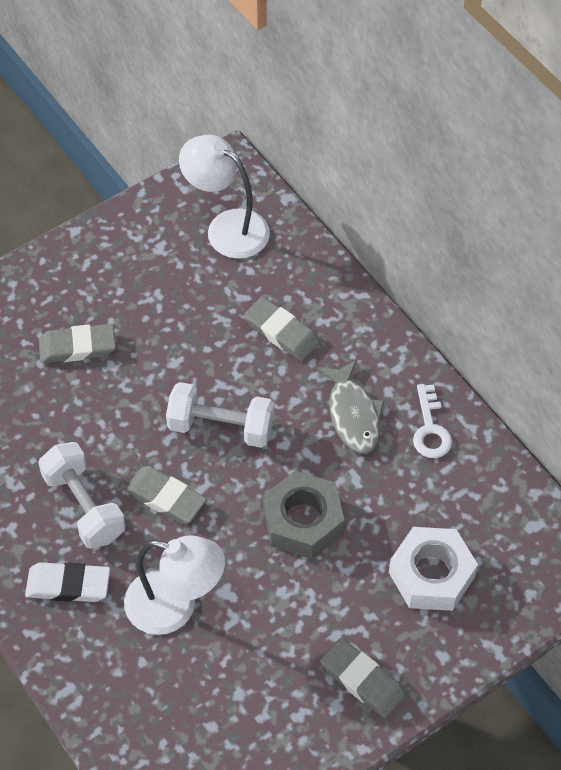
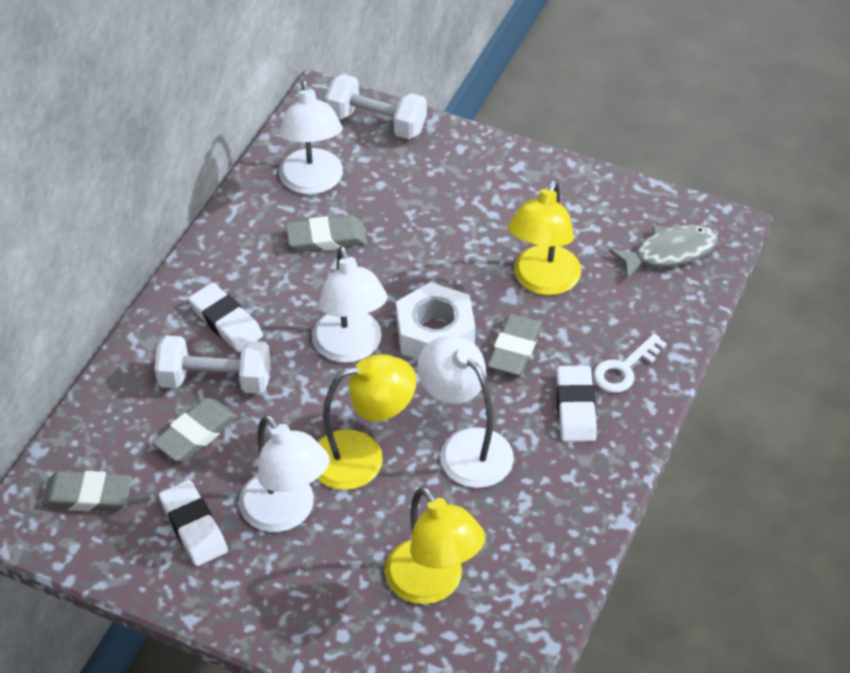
grey nut: 1 -> 0
white eraser: 1 -> 3
white lamp: 2 -> 4
yellow lamp: 0 -> 3

